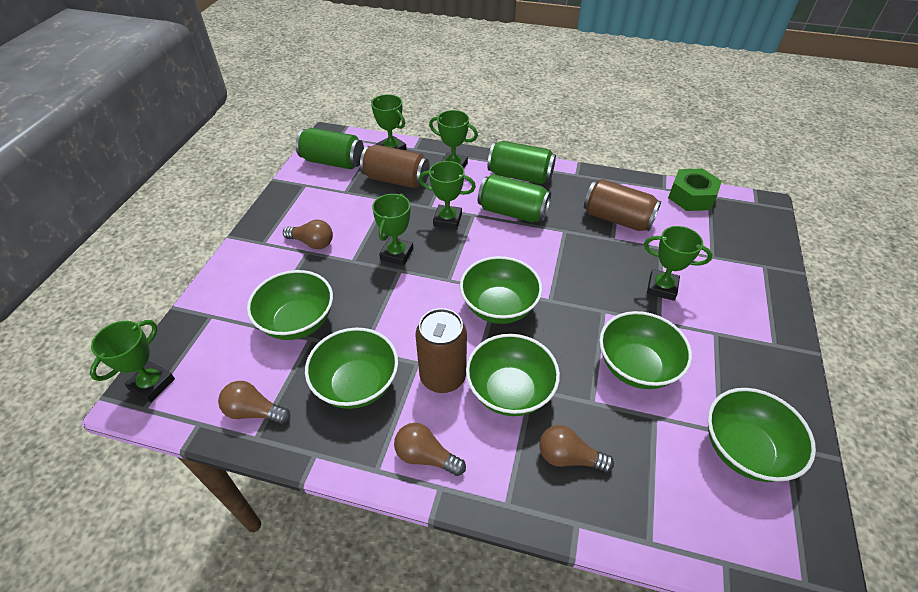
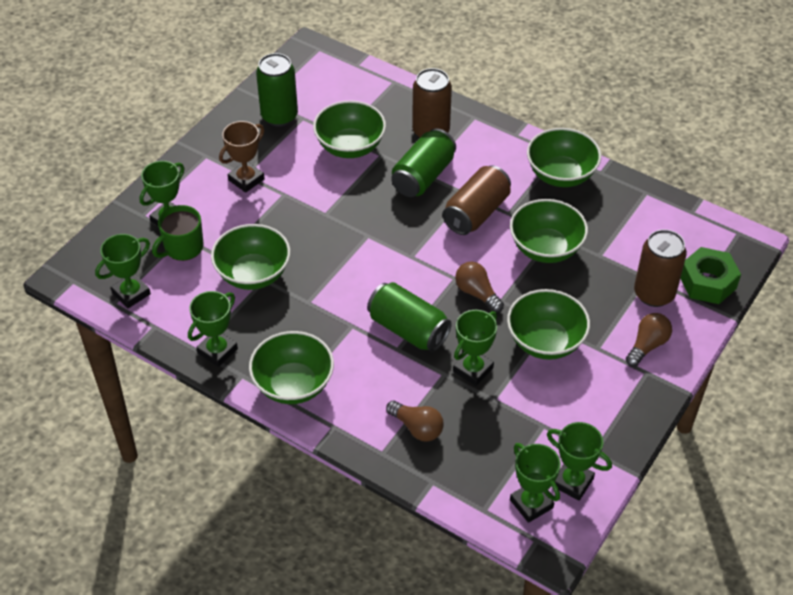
brown light bulb: 4 -> 3
brown trophy: 0 -> 1
green mug: 0 -> 1

